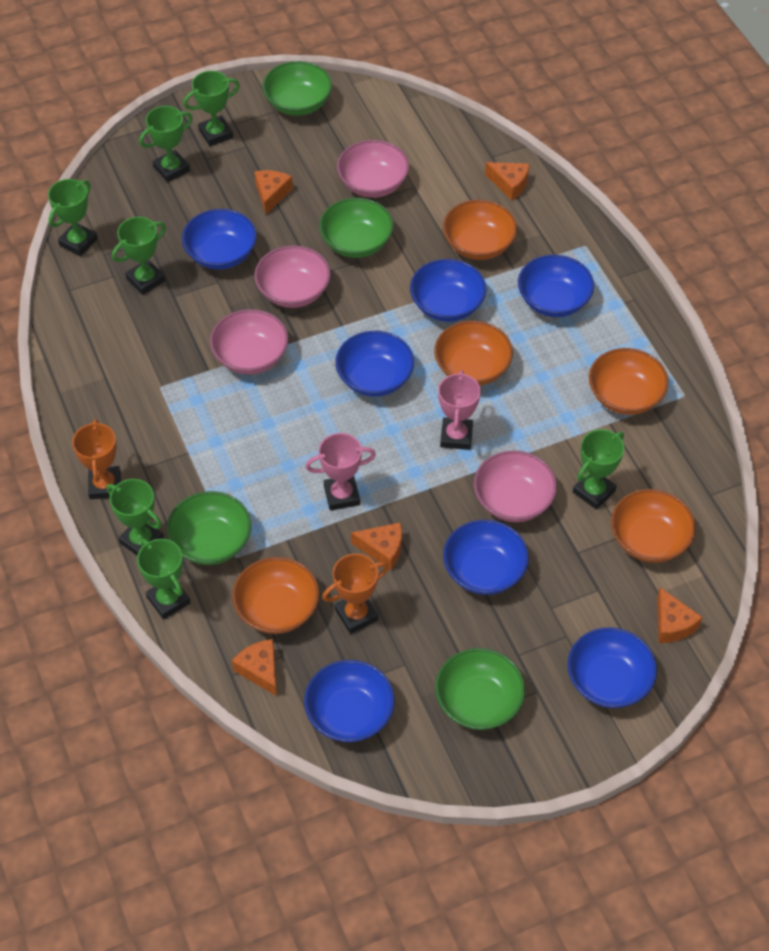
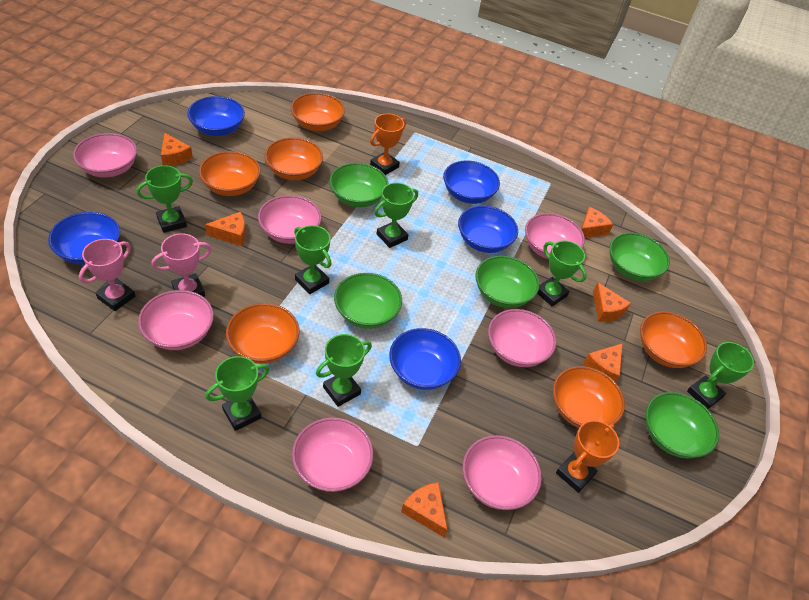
blue bowl: 7 -> 5
green bowl: 4 -> 5
orange bowl: 5 -> 6
orange cheese: 5 -> 6
pink bowl: 4 -> 7

